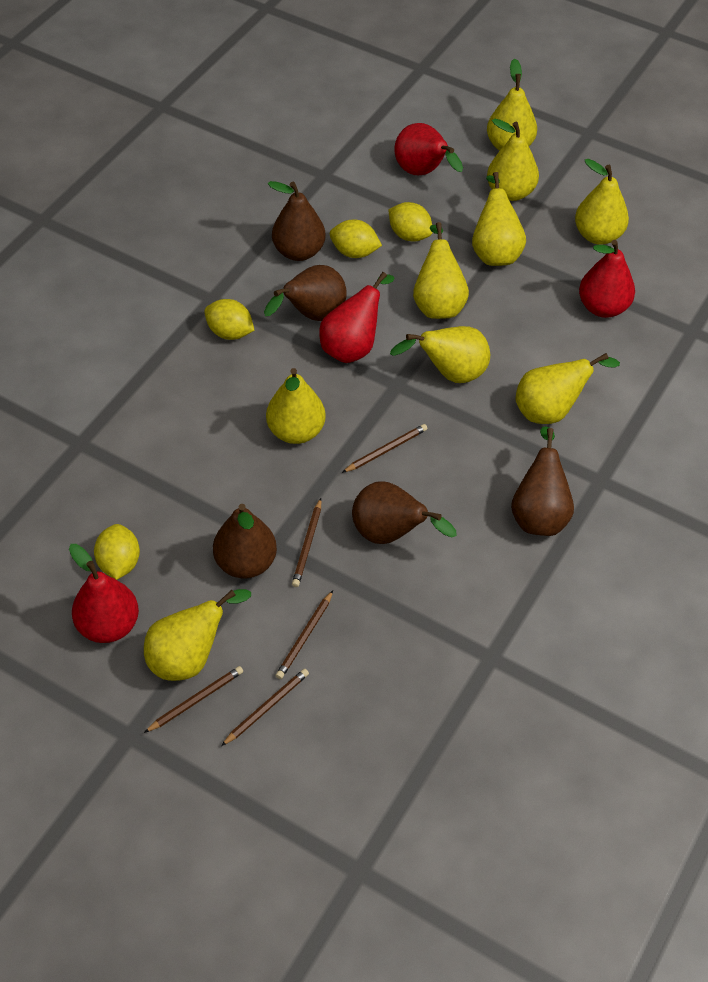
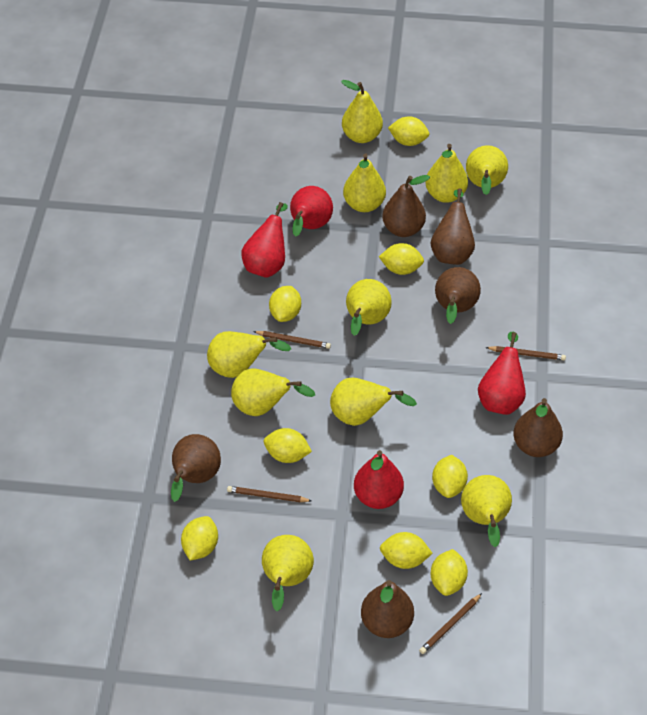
brown pear: 5 -> 6
brown pencil: 5 -> 4
yellow lemon: 4 -> 8
yellow pear: 9 -> 10

